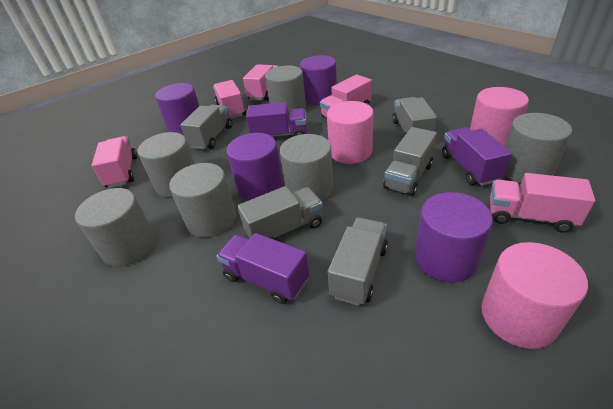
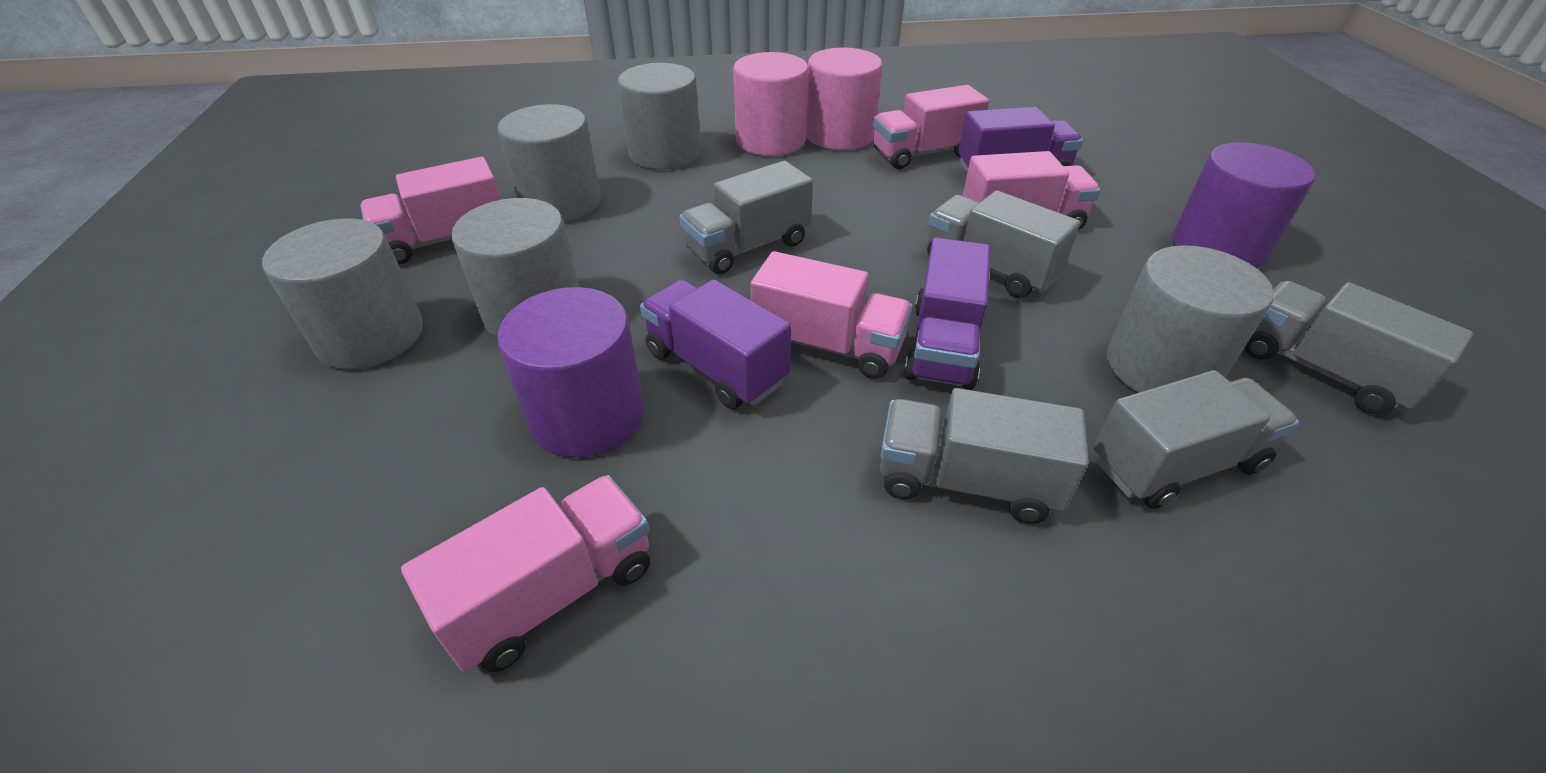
grey cylinder: 6 -> 5
pink cylinder: 3 -> 2
purple cylinder: 4 -> 2

